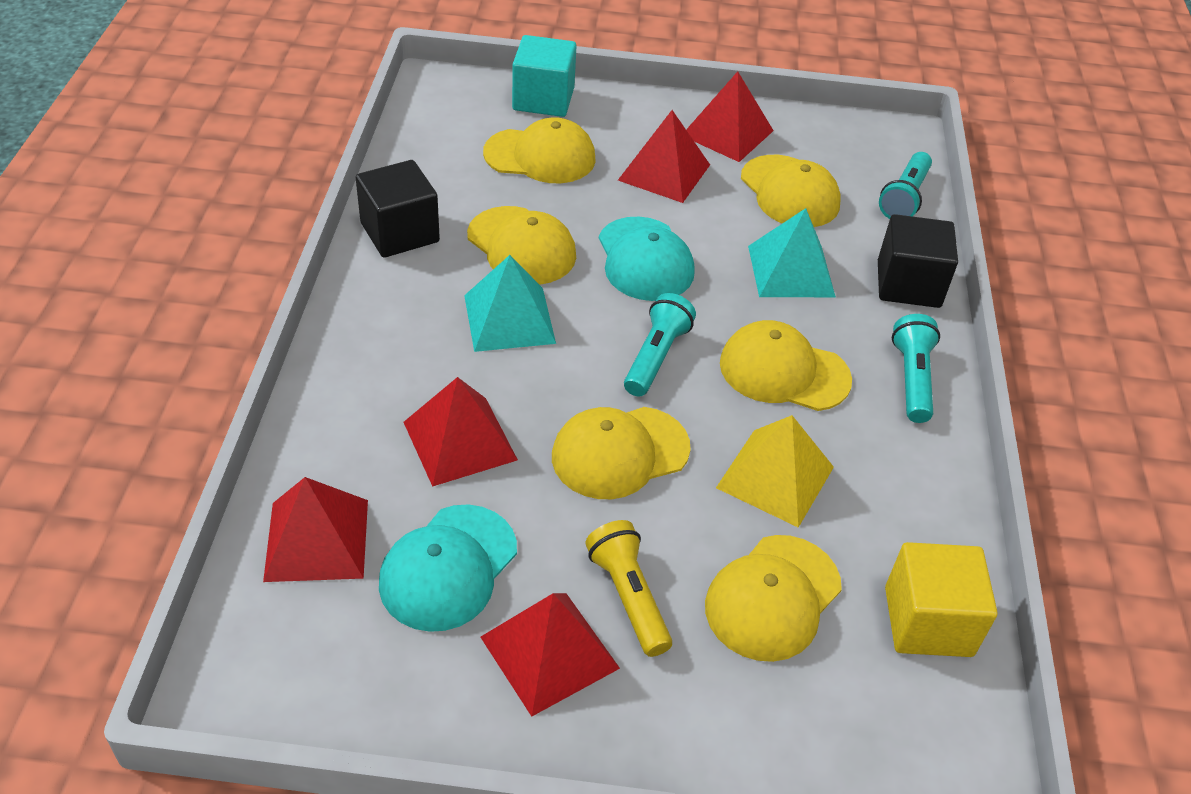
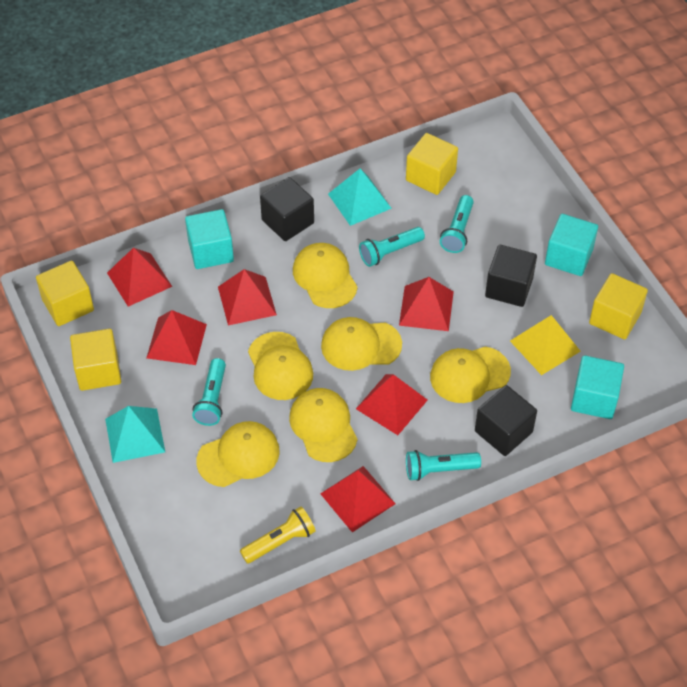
black cube: 2 -> 3
red pyramid: 5 -> 6
turquoise cap: 2 -> 0
turquoise cube: 1 -> 3
turquoise flashlight: 3 -> 4
yellow cube: 1 -> 4

